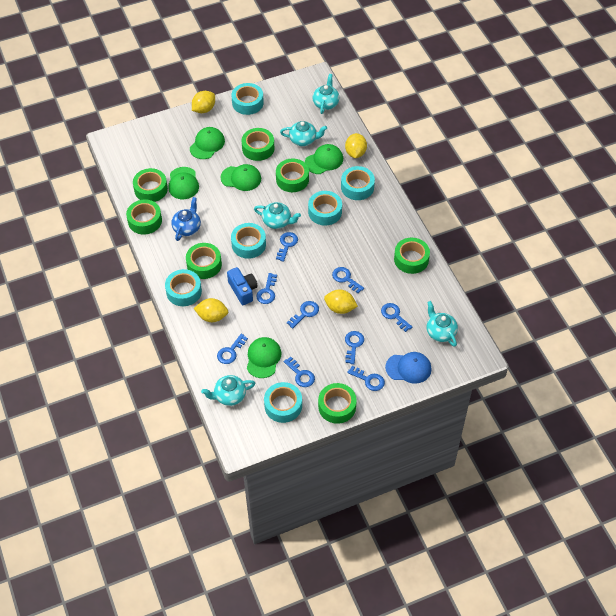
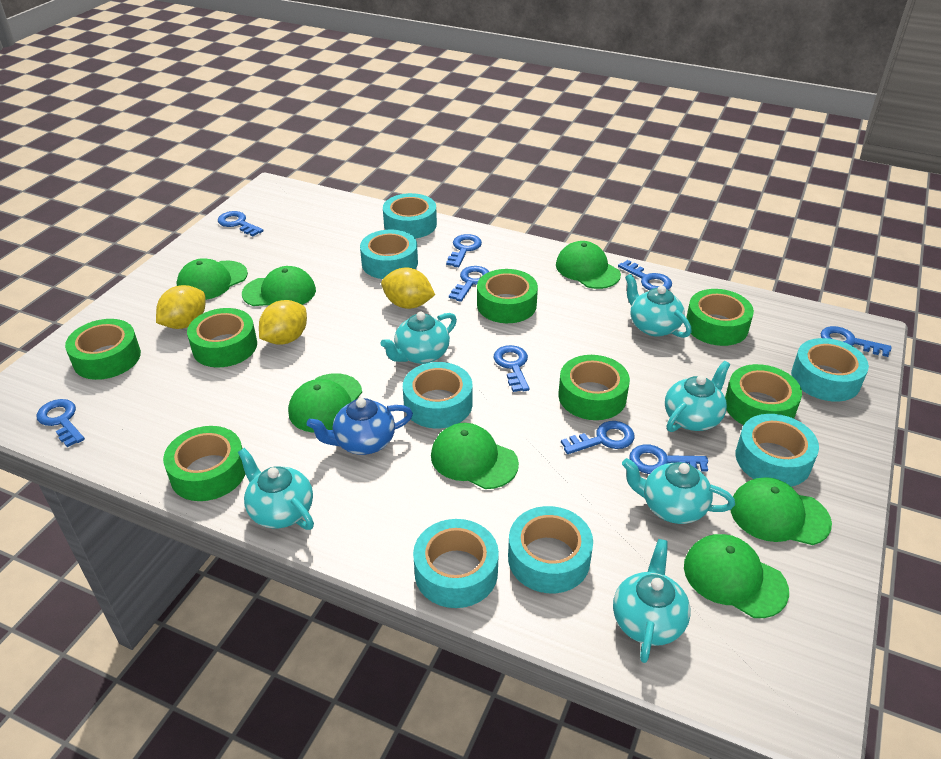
blue camera: 1 -> 0
blue cap: 1 -> 0
green cap: 5 -> 7
turquoise tape: 6 -> 7
turquoise teapot: 5 -> 6
yellow lemon: 4 -> 3

